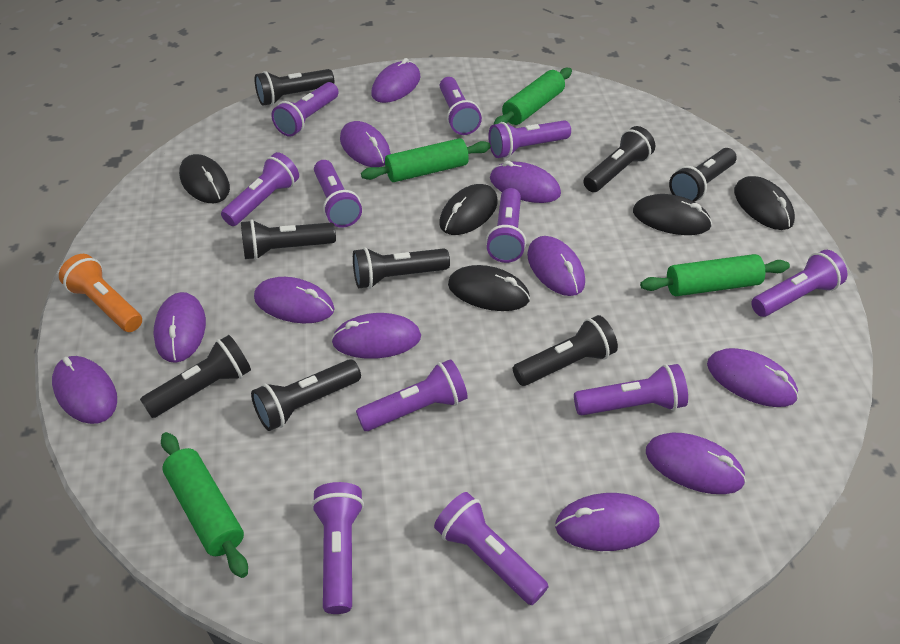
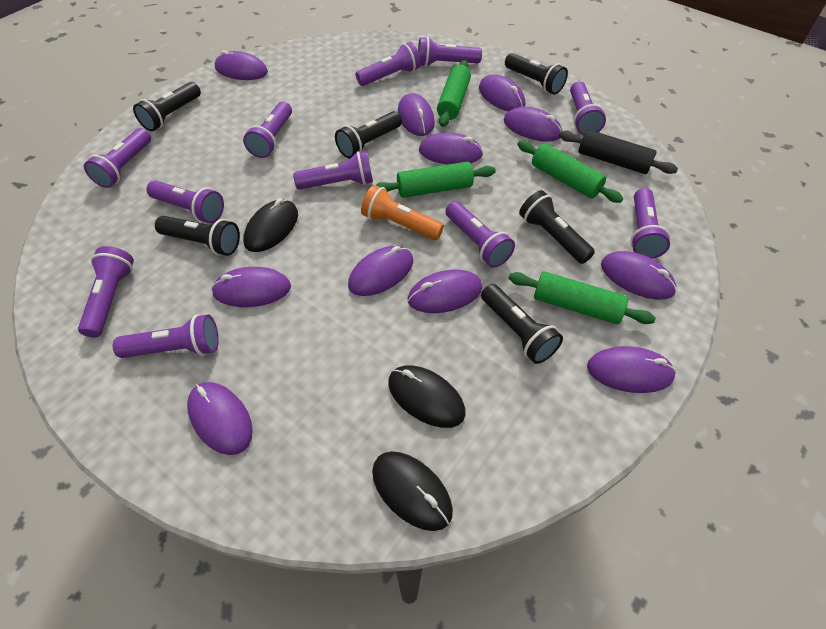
black flashlight: 8 -> 6
black mouse: 5 -> 3
black rolling pin: 0 -> 1

